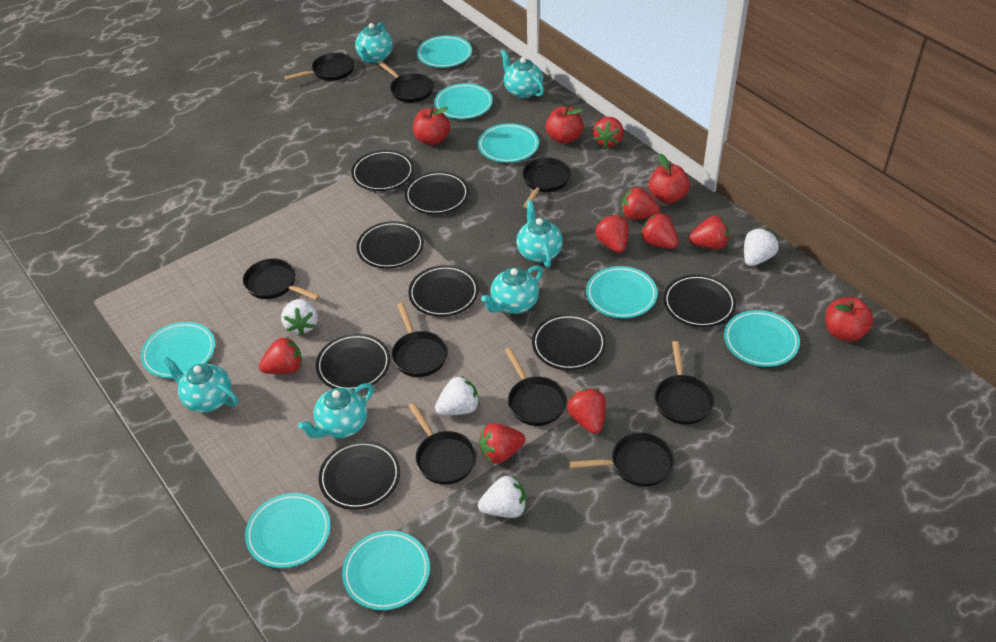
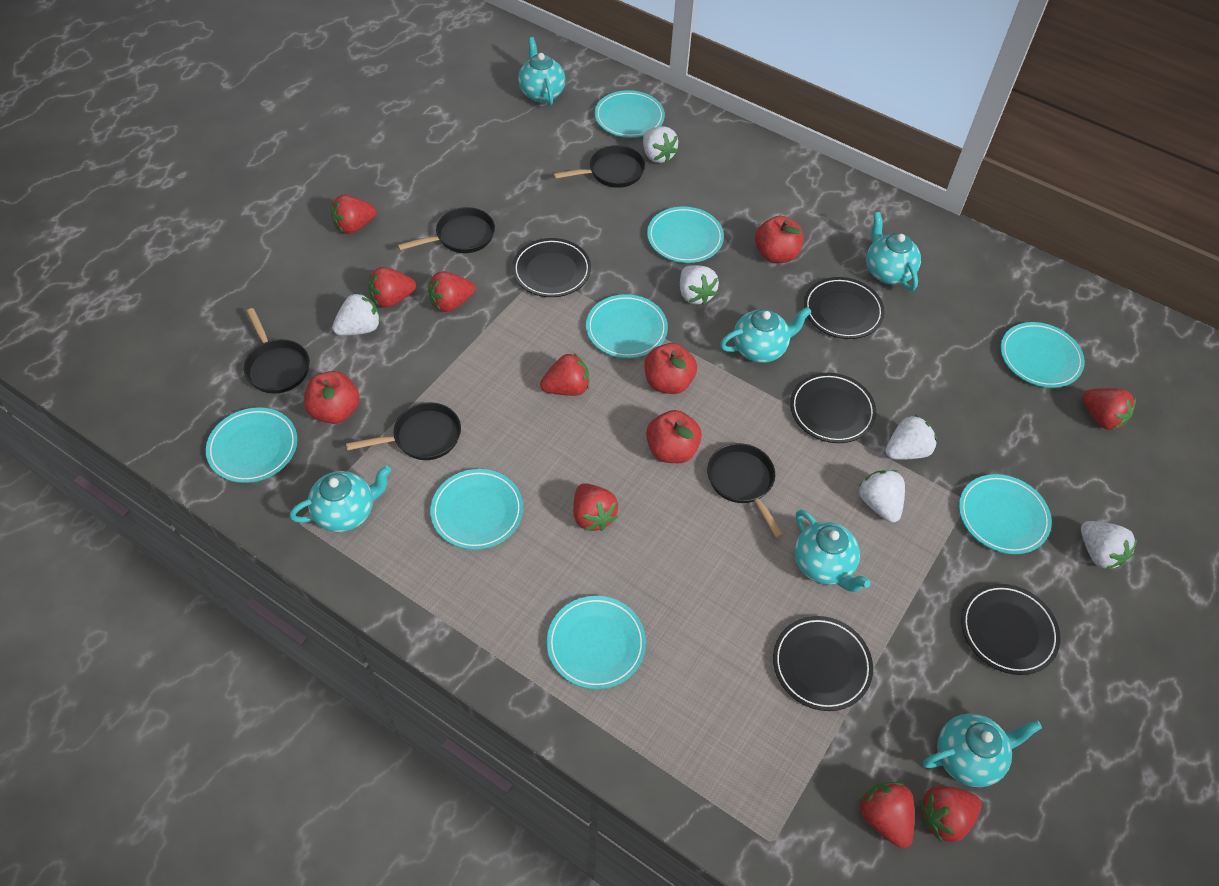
black pan: 9 -> 5
black plate: 8 -> 5
white strawberry: 4 -> 6

